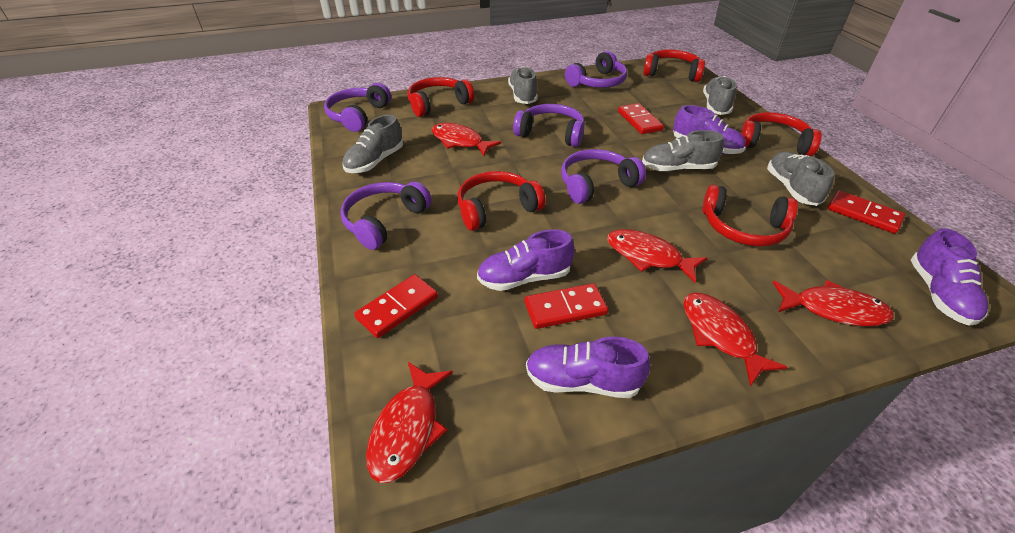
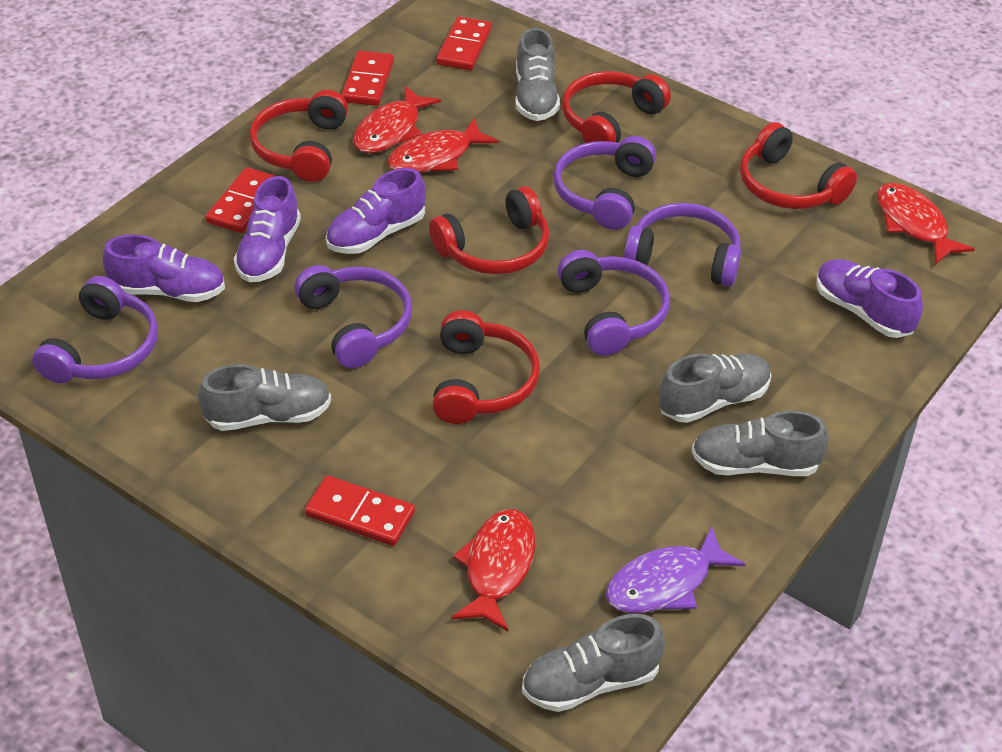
purple fish: 0 -> 1
red fish: 5 -> 4

